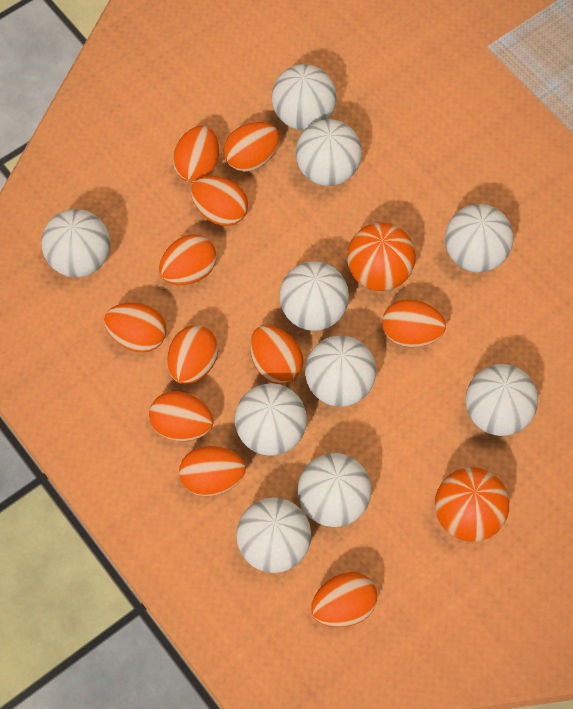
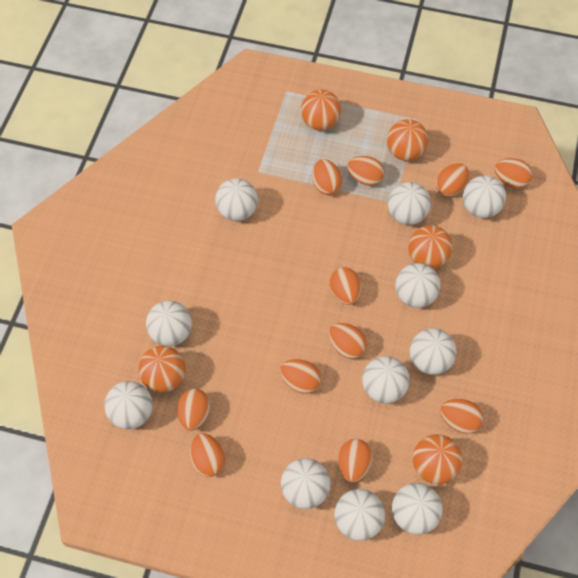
orange ball: 2 -> 5
white ball: 10 -> 11

